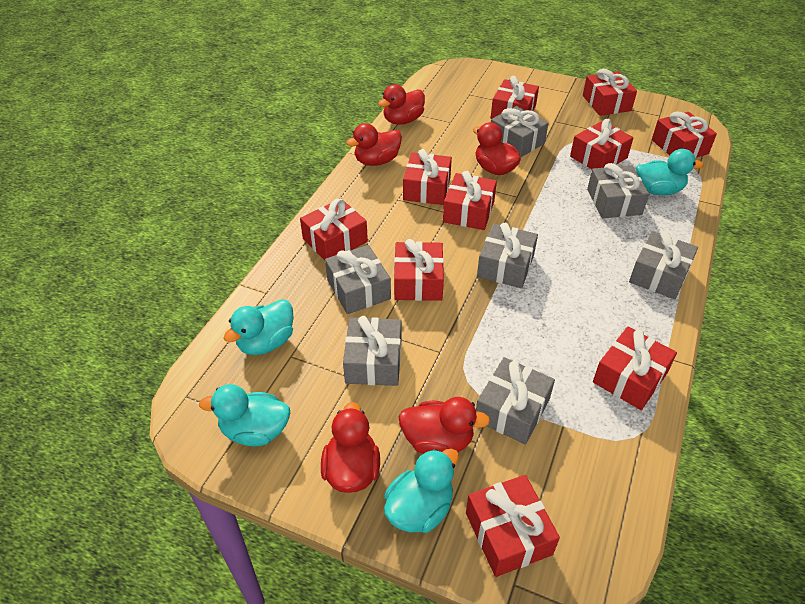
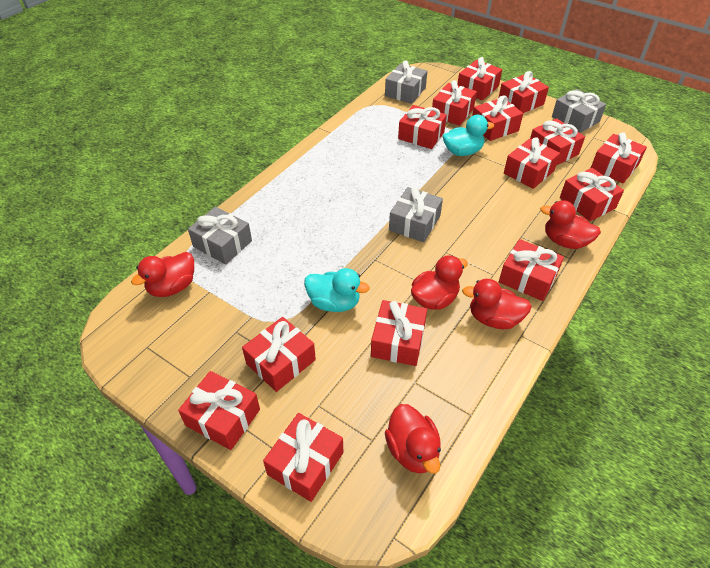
grey gift: 7 -> 4
red gift: 10 -> 14
turquoise duck: 4 -> 2

